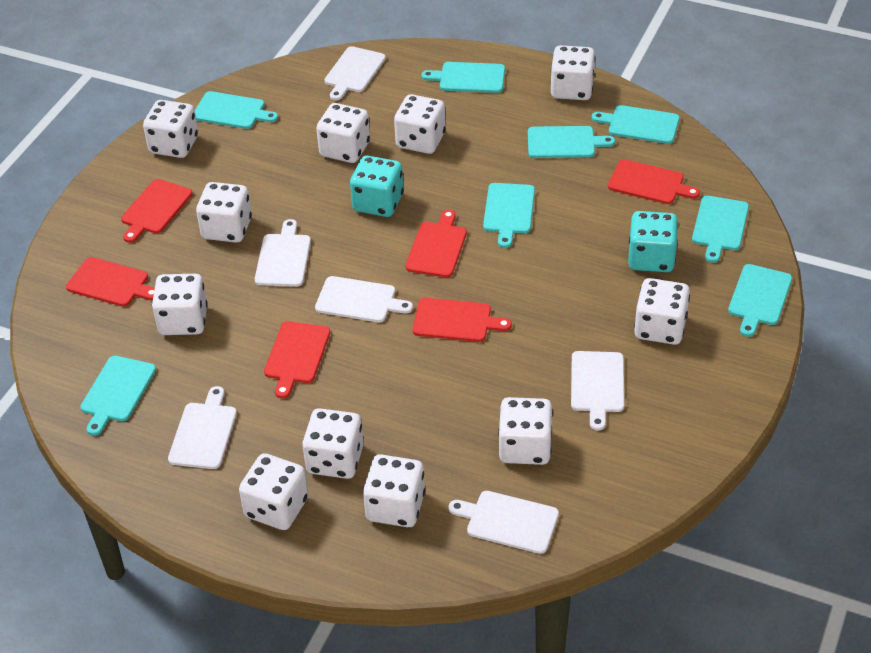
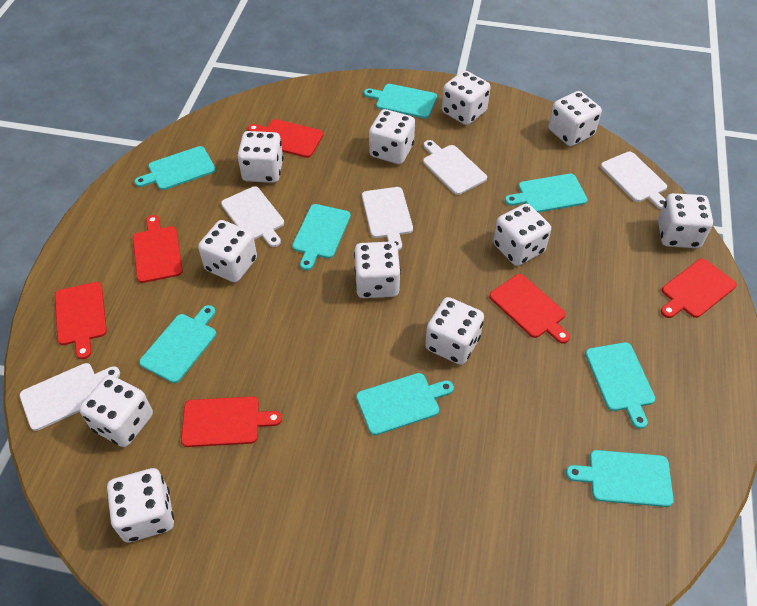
turquoise dice: 2 -> 0
white cutting board: 6 -> 5

